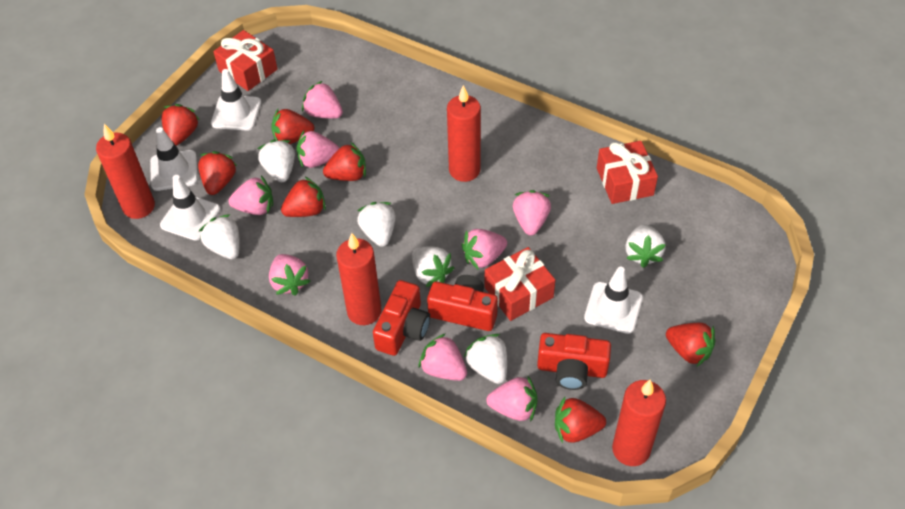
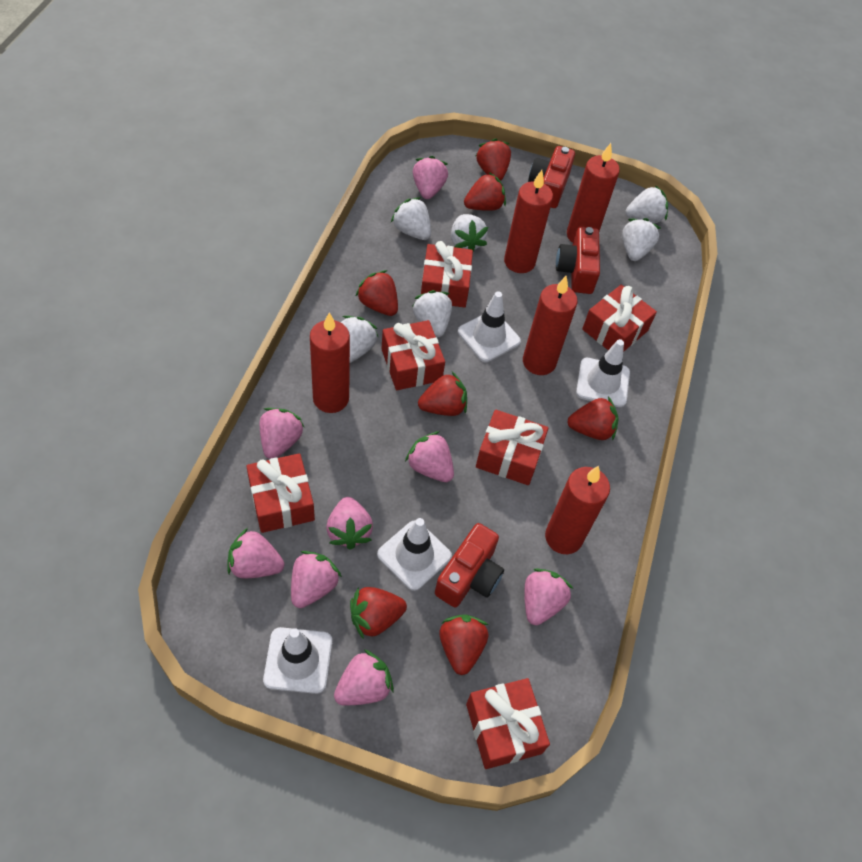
red candle: 4 -> 5
red gift: 3 -> 6

